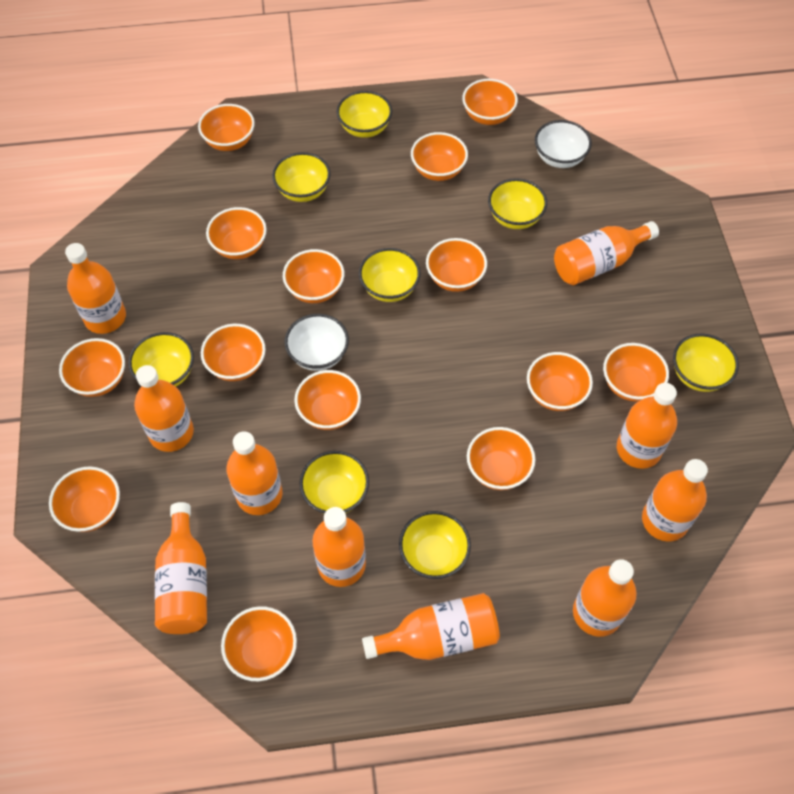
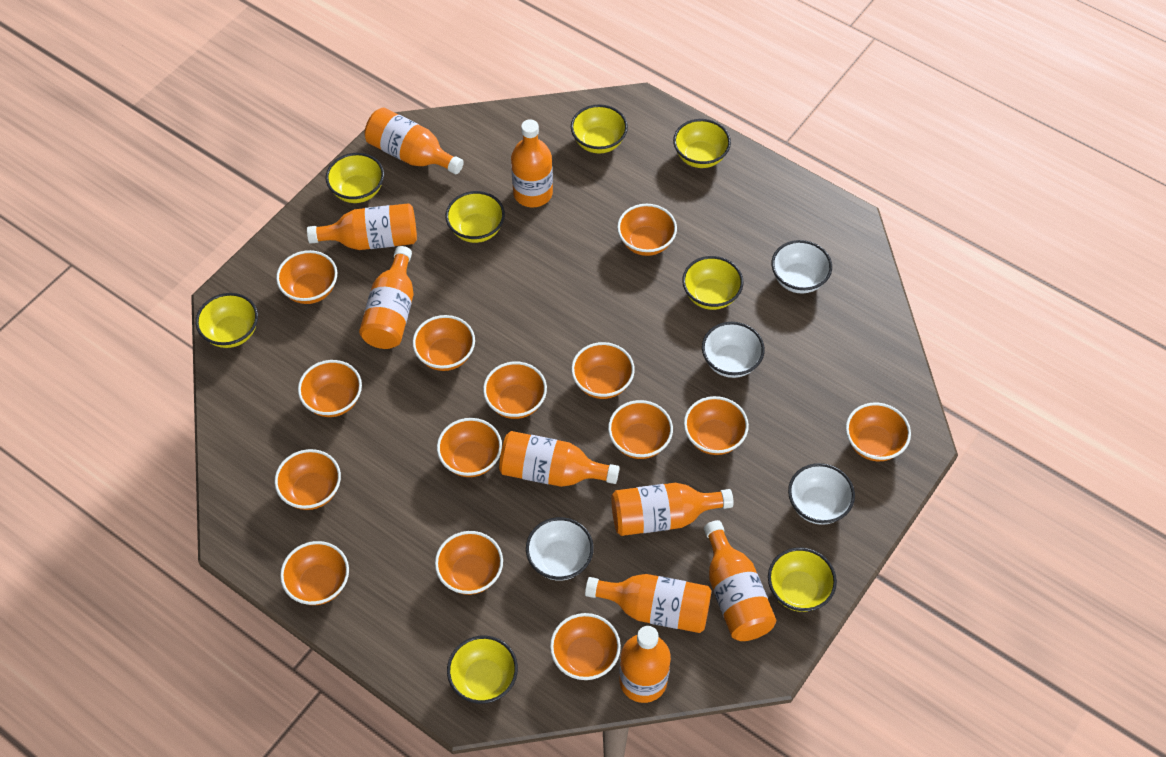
orange bottle: 10 -> 9
white bowl: 2 -> 4

